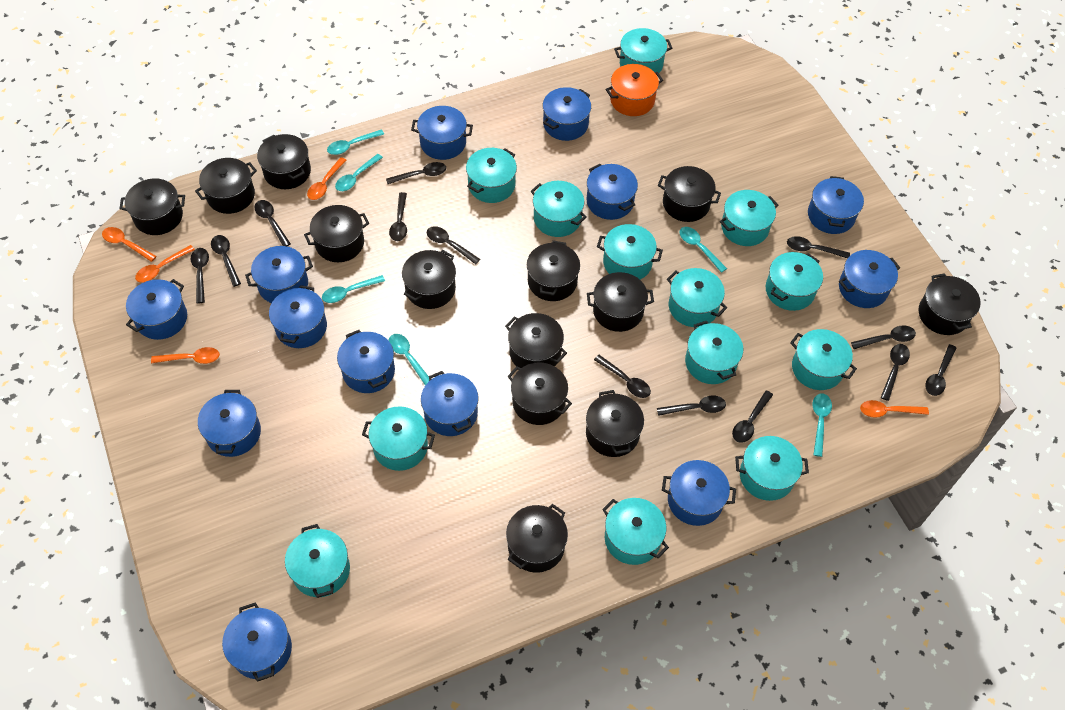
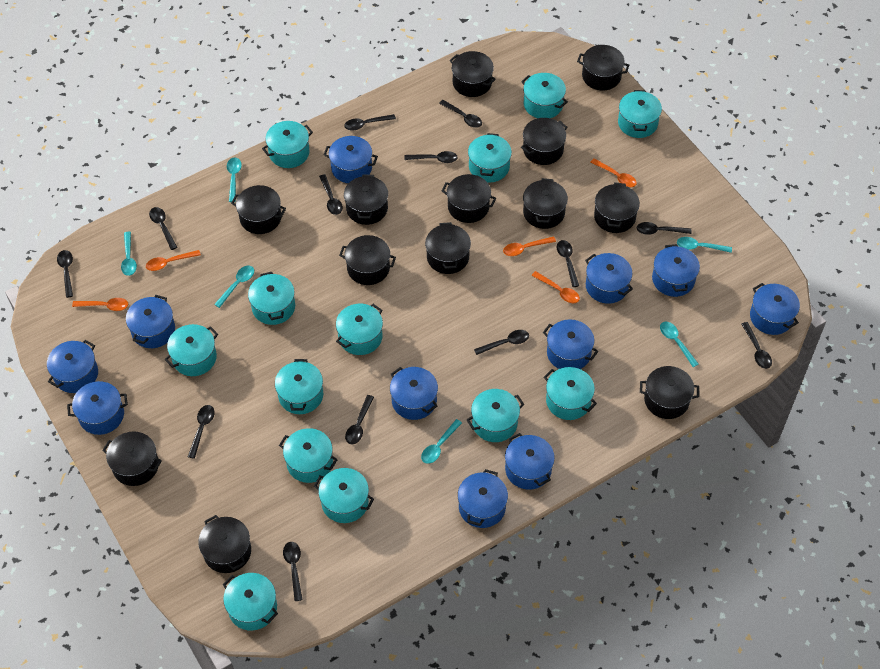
blue pot: 13 -> 11
orange pot: 1 -> 0

